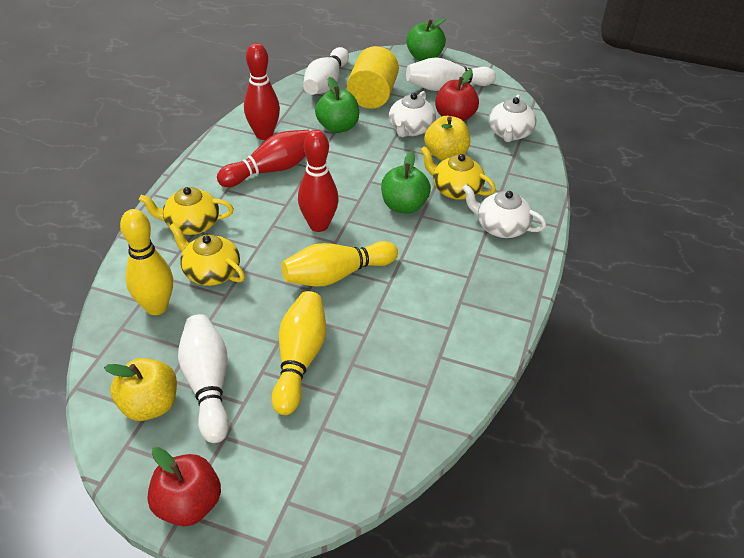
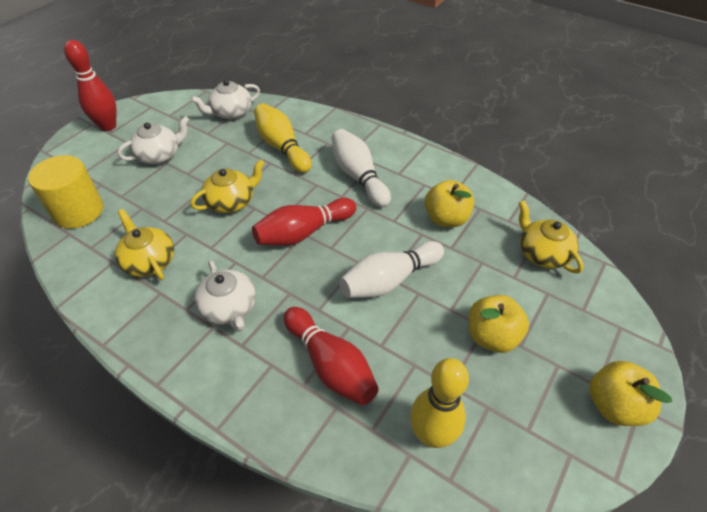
green apple: 3 -> 0
red apple: 2 -> 0
white bowling pin: 3 -> 2
yellow apple: 2 -> 3
yellow bowling pin: 3 -> 2

